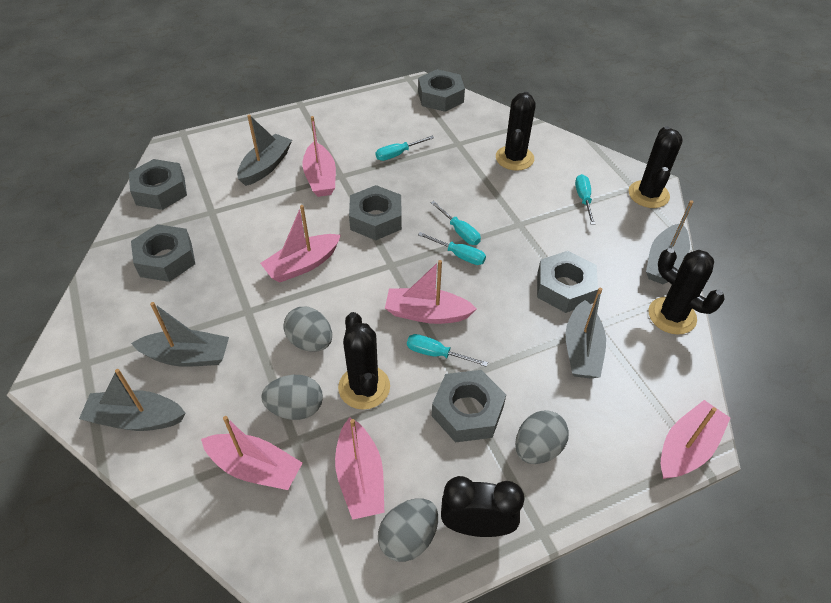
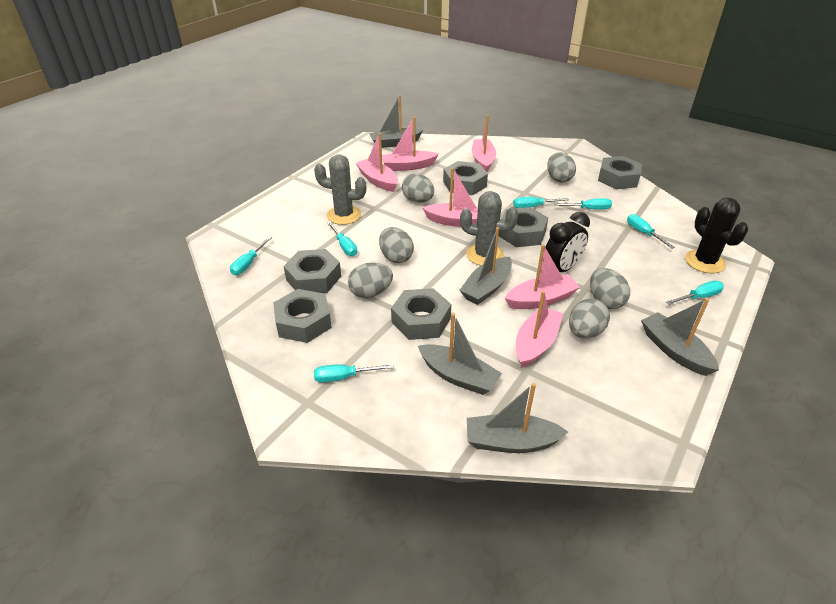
black cactus: 4 -> 1
grey cactus: 0 -> 2
grey egg: 4 -> 6
turquoise screwdriver: 5 -> 7

